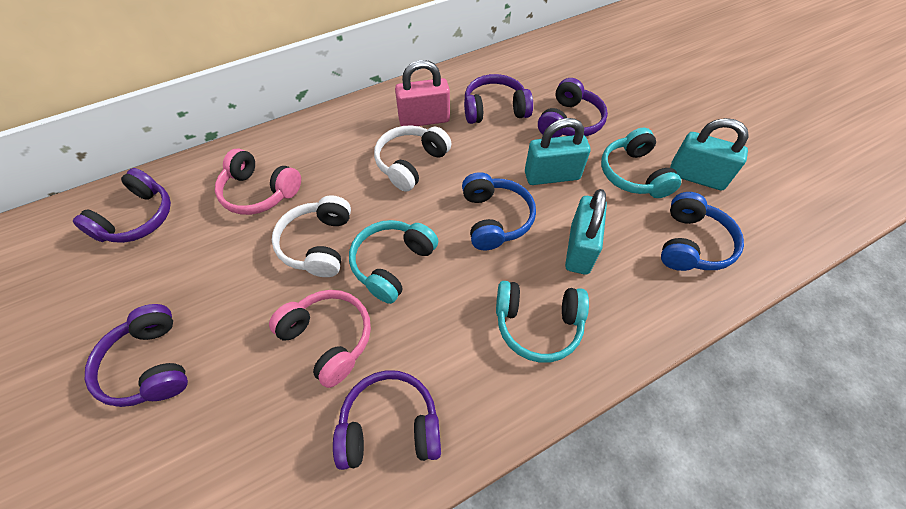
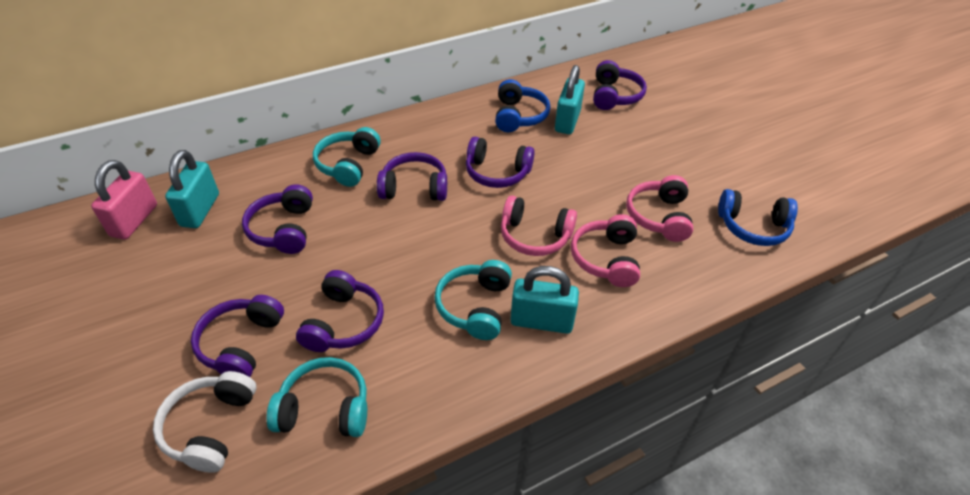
pink headphones: 2 -> 3
purple headphones: 5 -> 6
white headphones: 2 -> 1

